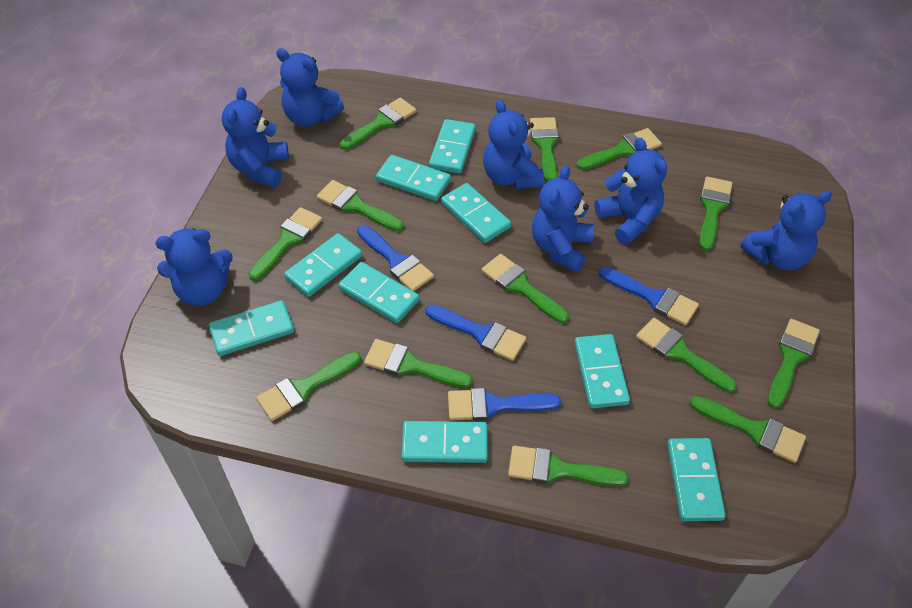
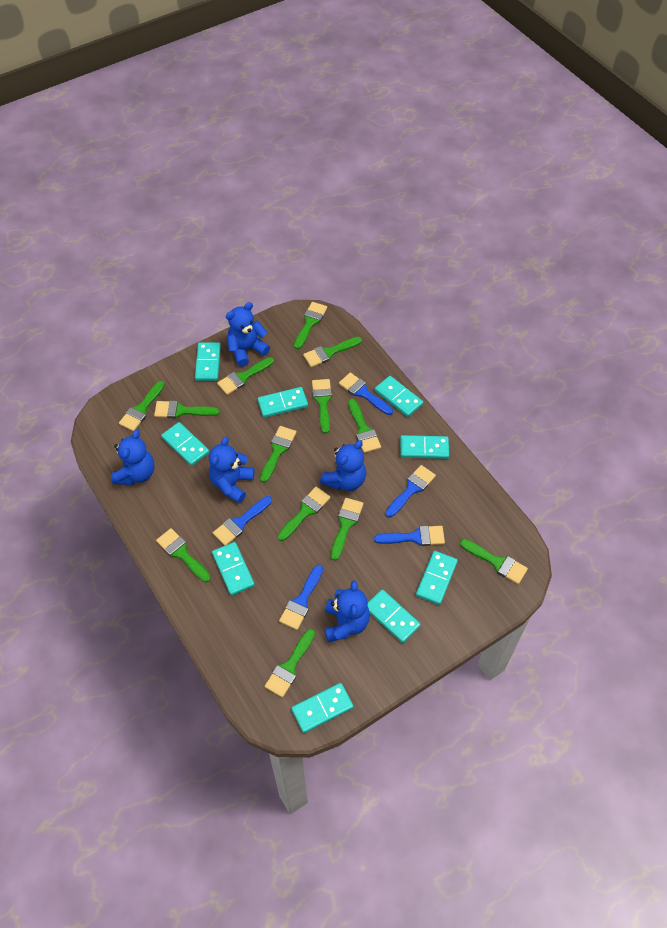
blue brush: 4 -> 5
blue teddy bear: 7 -> 5

